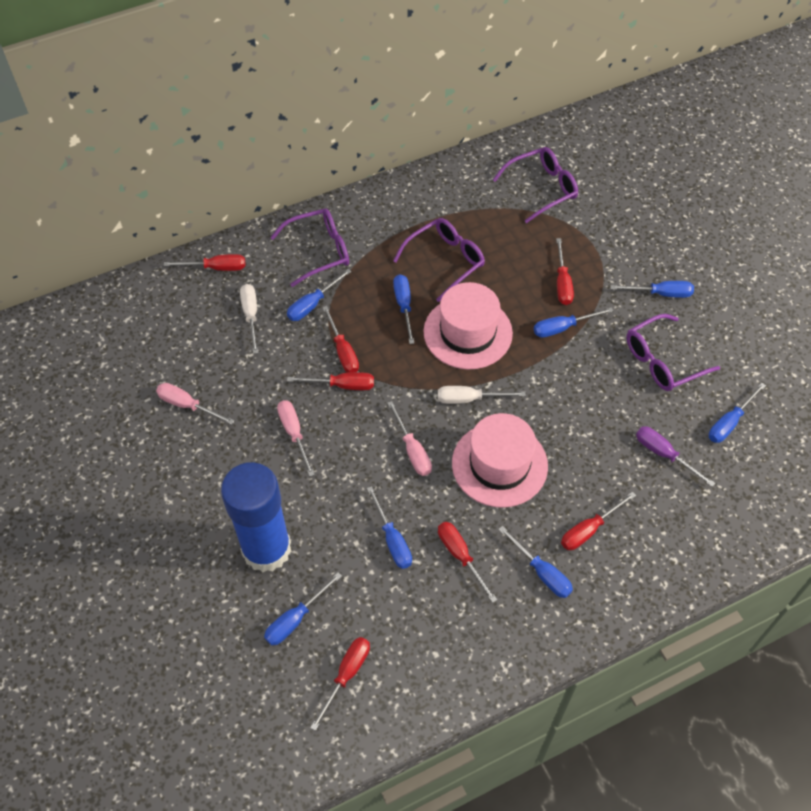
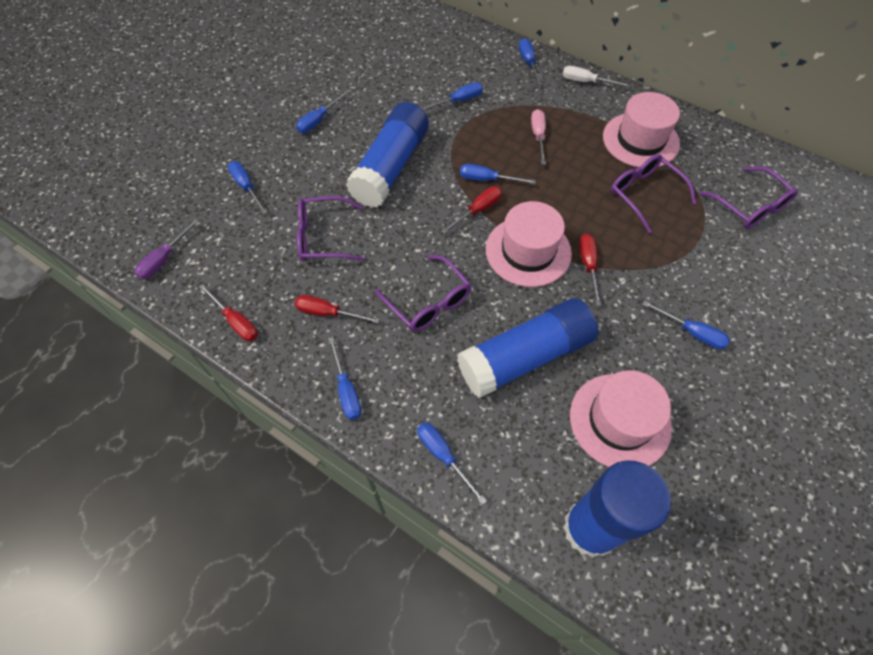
blue glue stick: 1 -> 3
pink hat: 2 -> 3
pink screwdriver: 3 -> 1
red screwdriver: 7 -> 4
white screwdriver: 2 -> 1

